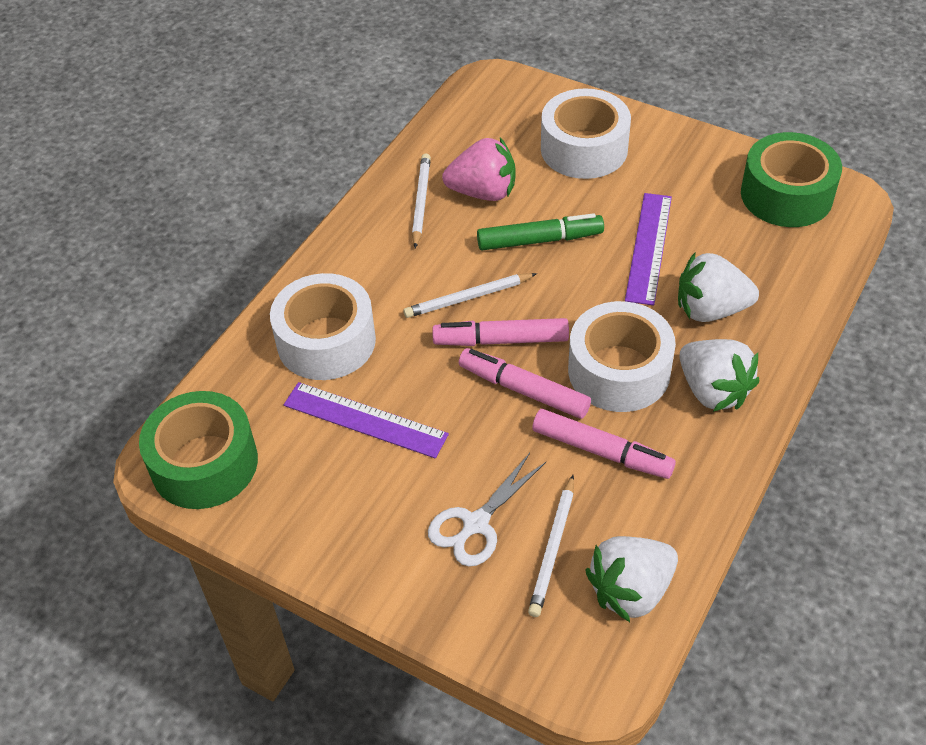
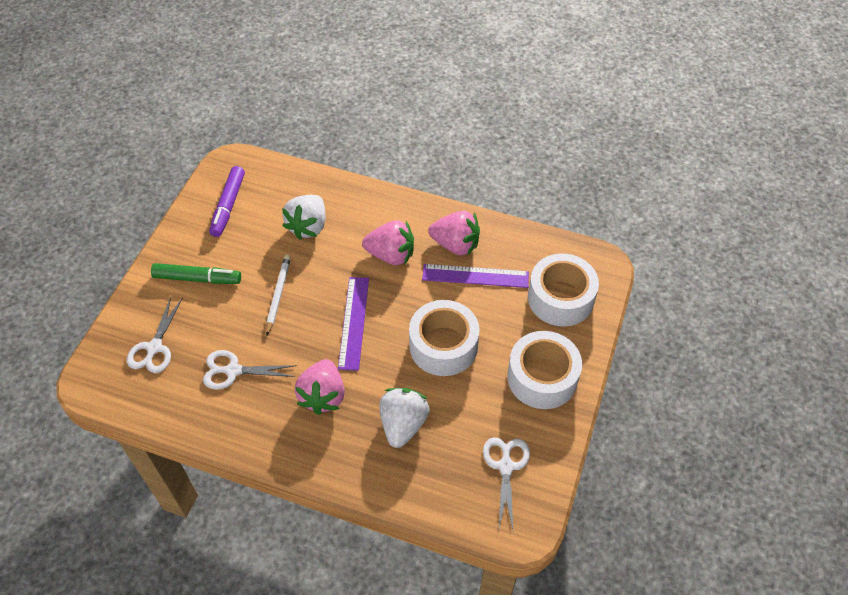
green tape: 2 -> 0
pink marker: 3 -> 0
pink strawberry: 1 -> 3
purple marker: 0 -> 1
white pencil: 3 -> 1
white scissors: 1 -> 3
white strawberry: 3 -> 2

